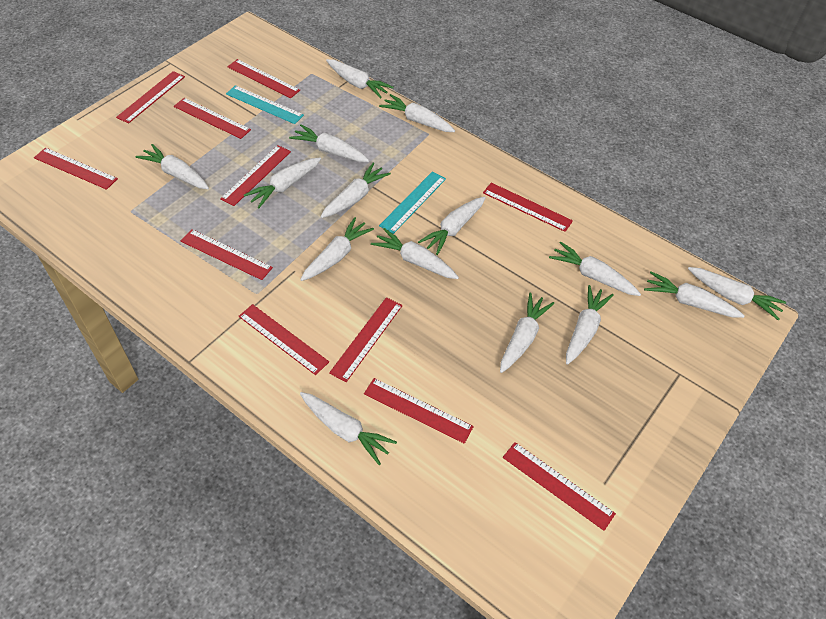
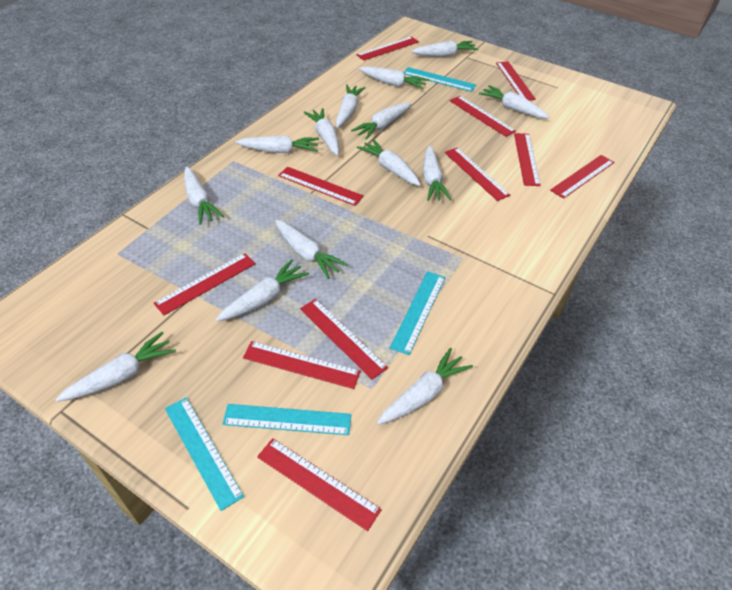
turquoise ruler: 2 -> 4
white carrot: 15 -> 14

